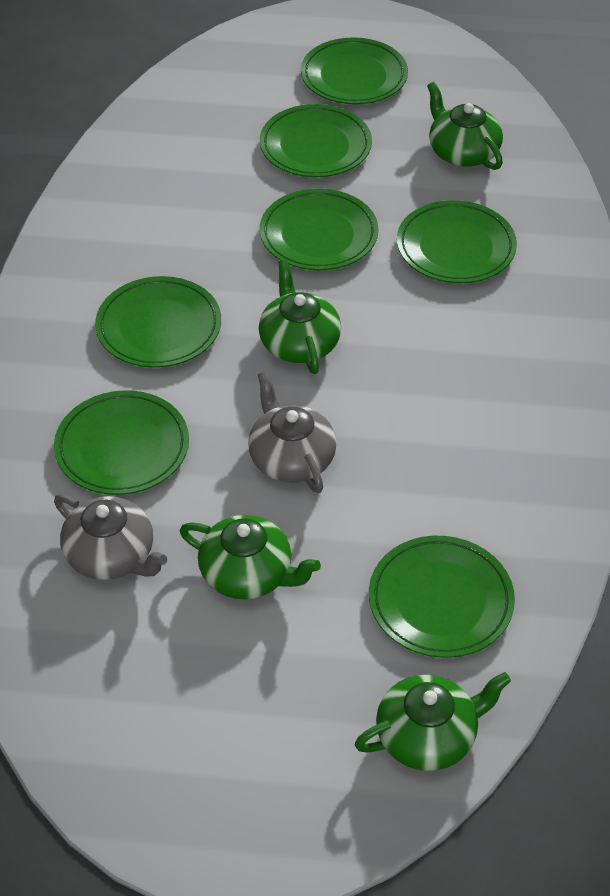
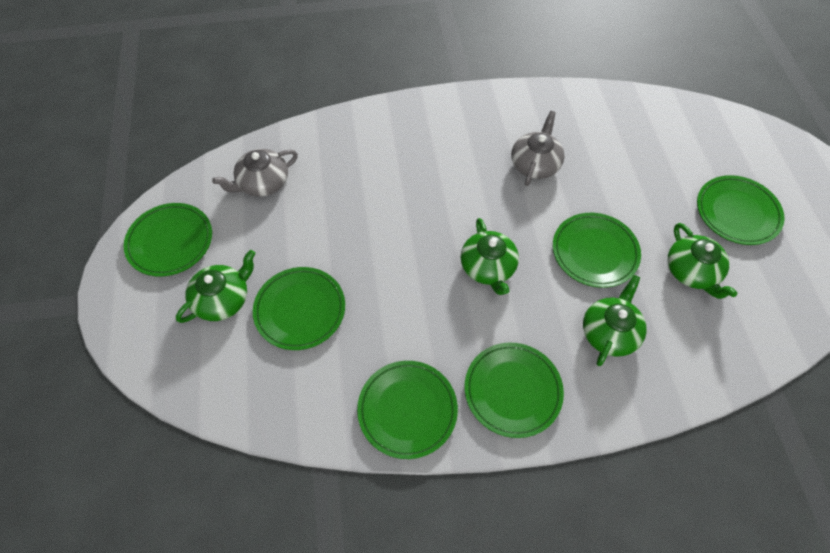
green plate: 7 -> 6

